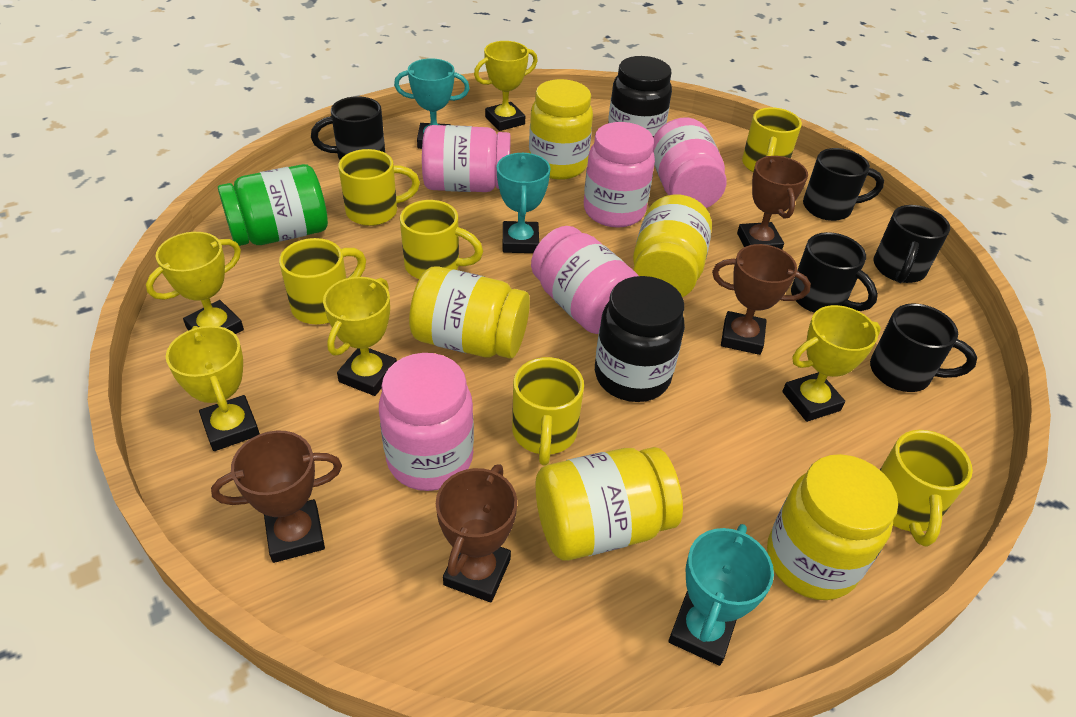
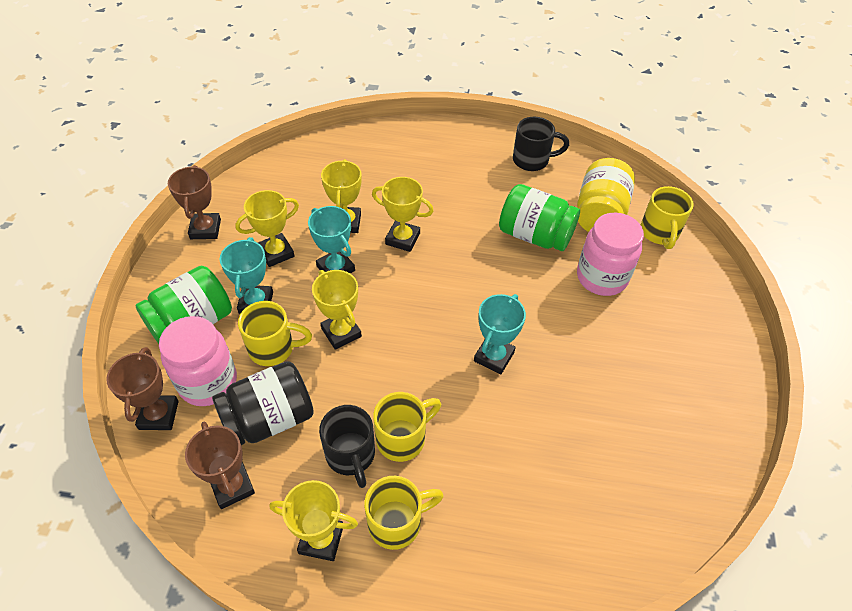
black jar: 2 -> 1
black mug: 5 -> 2
brown trophy: 4 -> 3
green jar: 1 -> 2
pink jar: 5 -> 2
yellow jar: 5 -> 1
yellow mug: 6 -> 4

